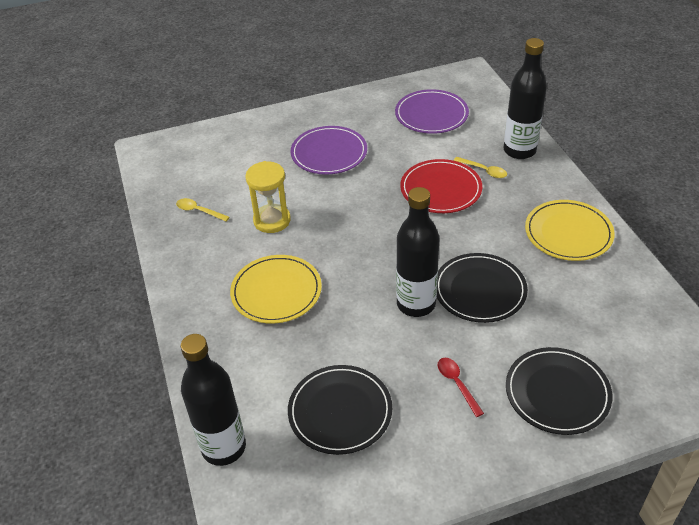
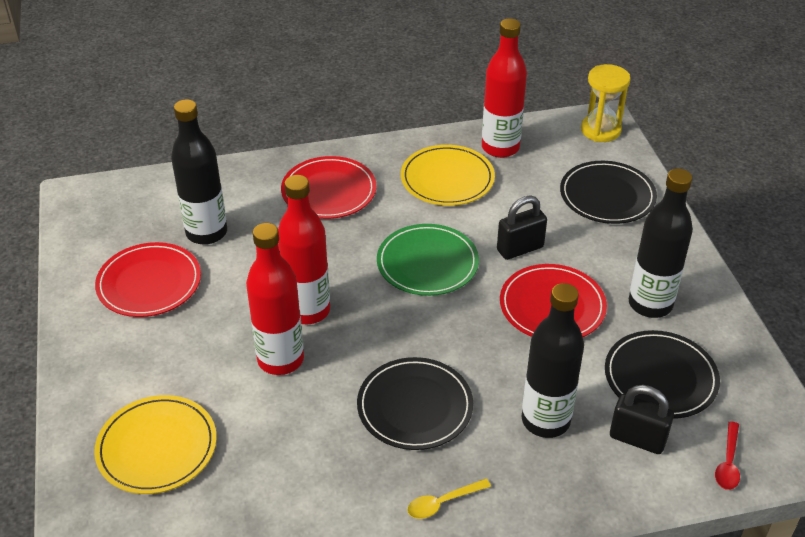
black padlock: 0 -> 2
green plate: 0 -> 1
purple plate: 2 -> 0
red bottle: 0 -> 3
red plate: 1 -> 3
yellow spoon: 2 -> 1

